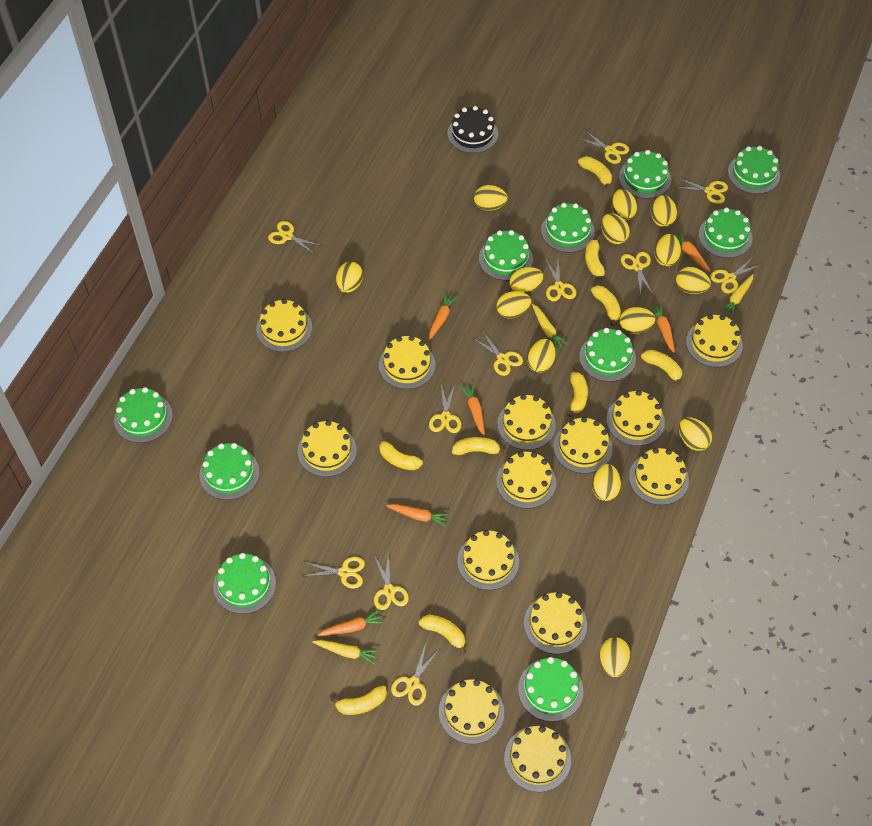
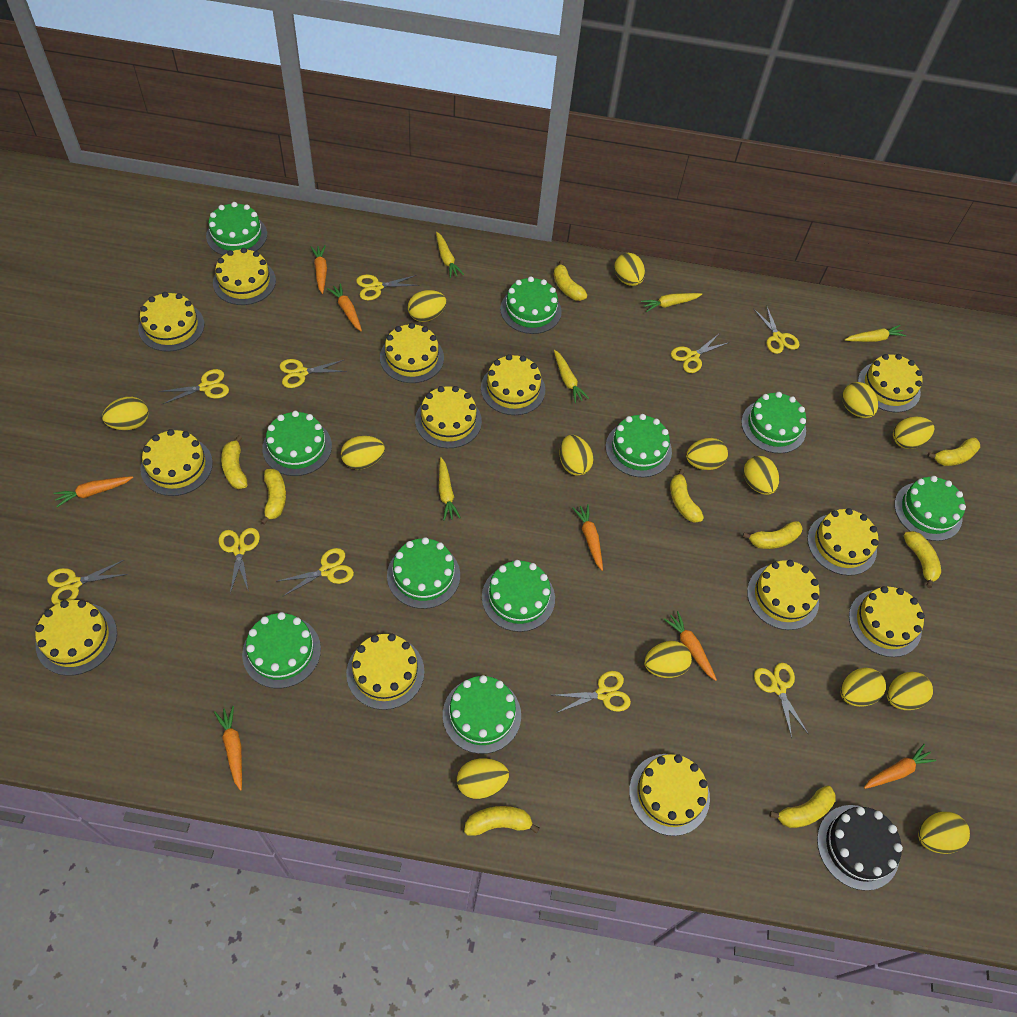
orange carrot: 6 -> 7
yellow carrot: 3 -> 5
yellow scissors: 11 -> 10

